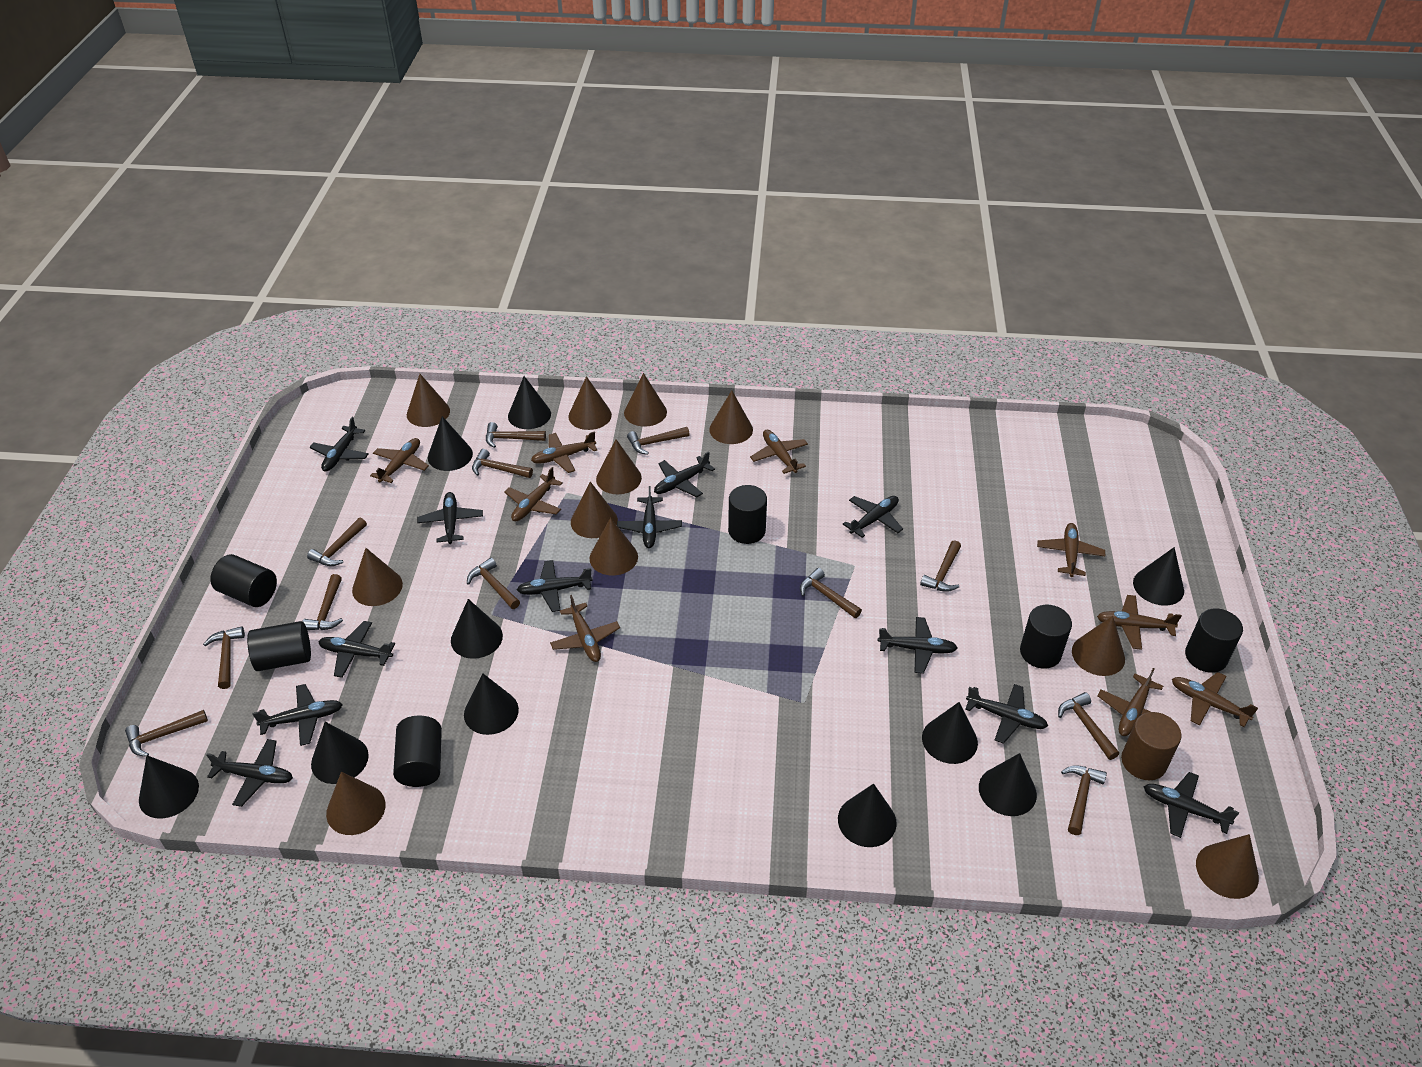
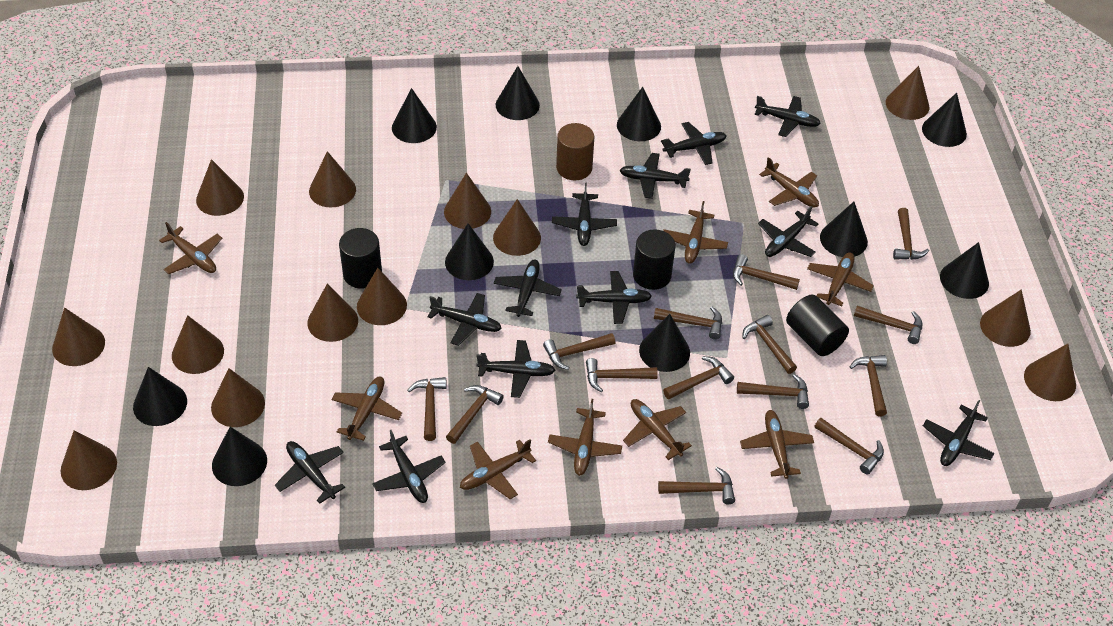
black cylinder: 6 -> 3
brown cone: 11 -> 13
brown hammer: 12 -> 14

